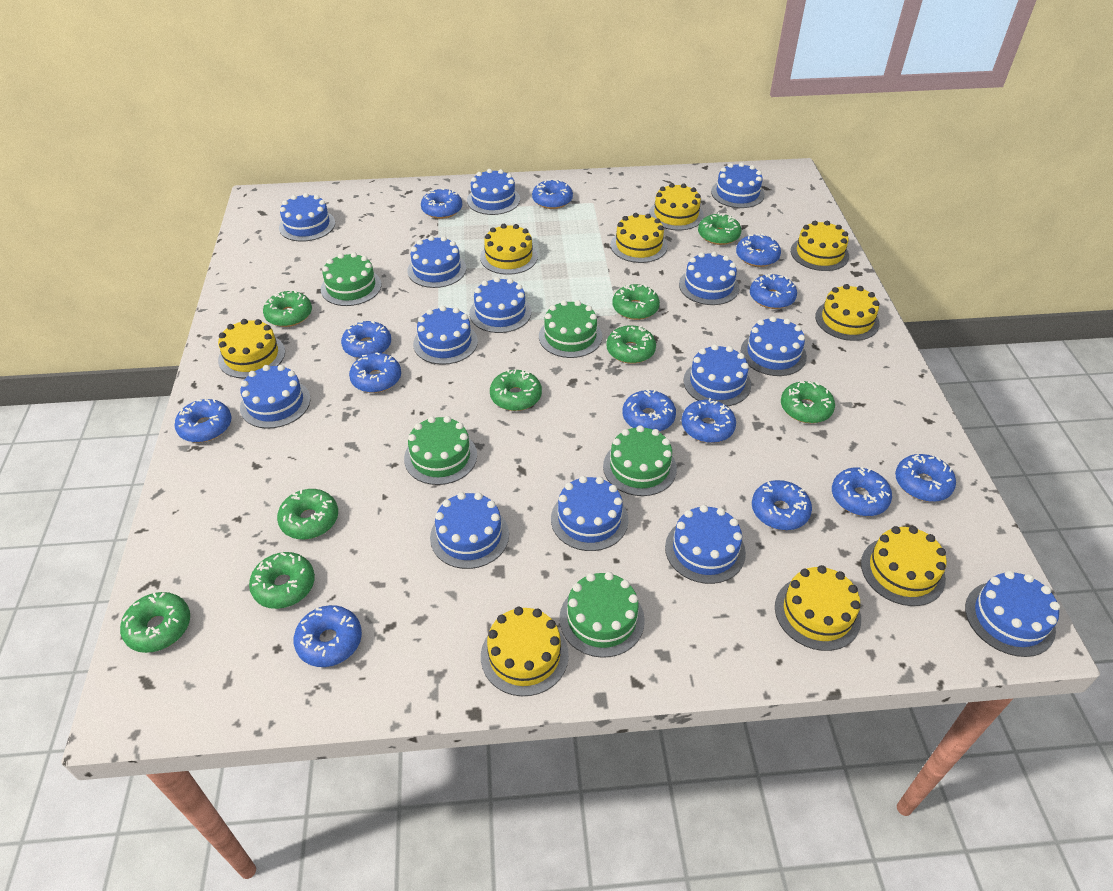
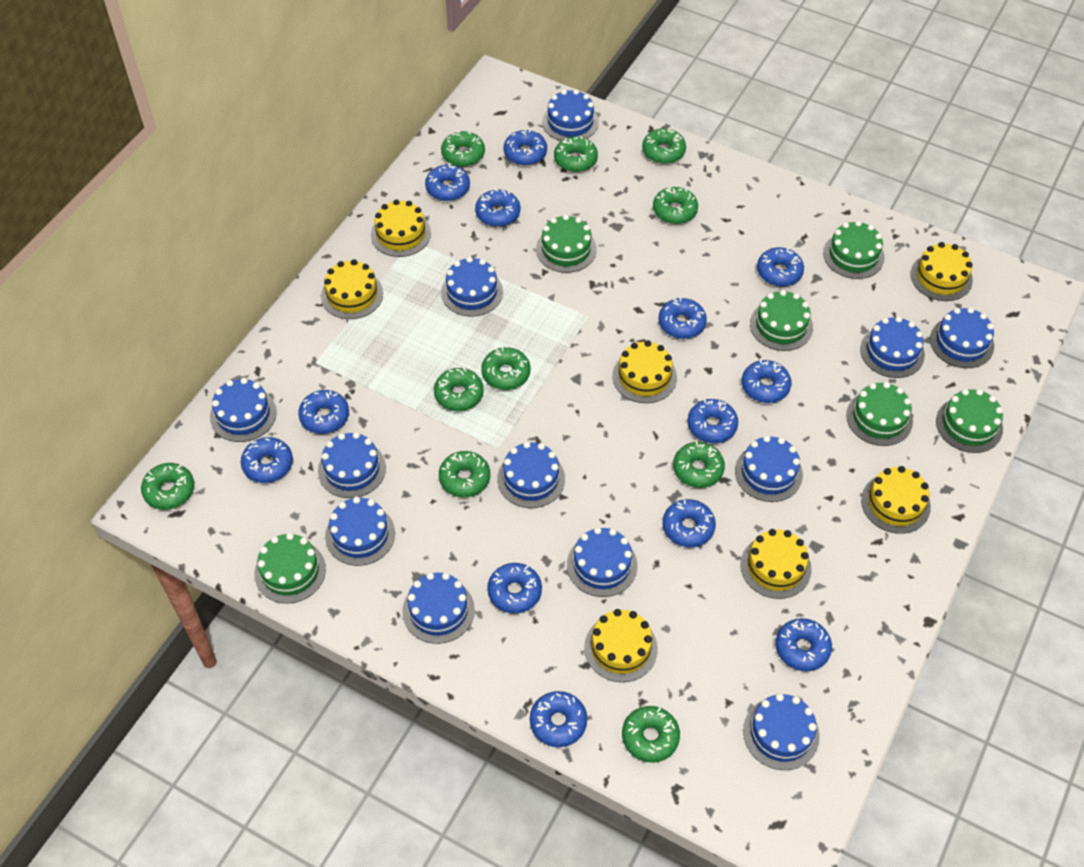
blue cake: 14 -> 12
green cake: 5 -> 6
green donut: 9 -> 10
yellow cake: 9 -> 7

